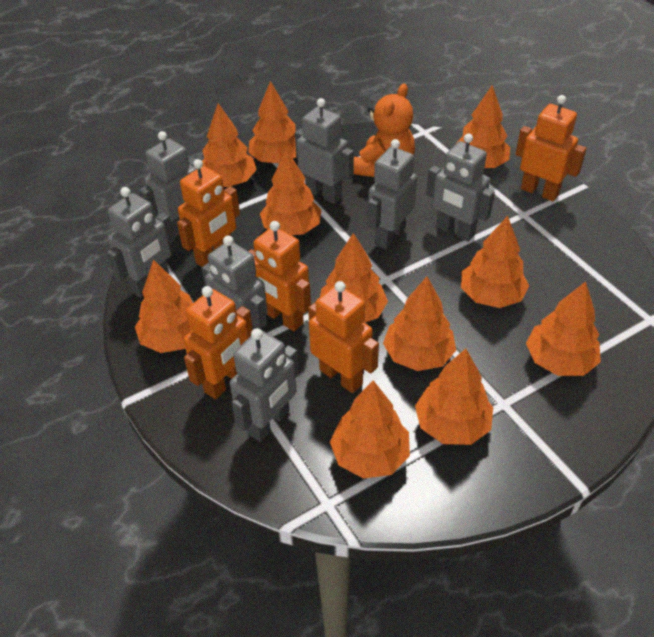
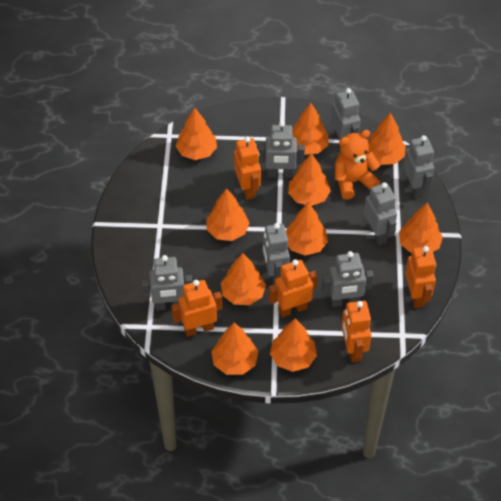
orange tree: 11 -> 10

